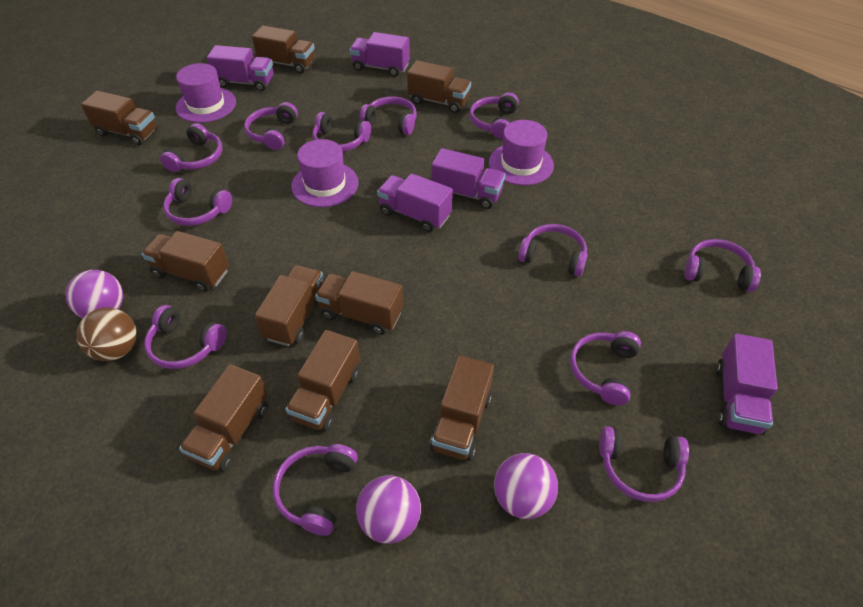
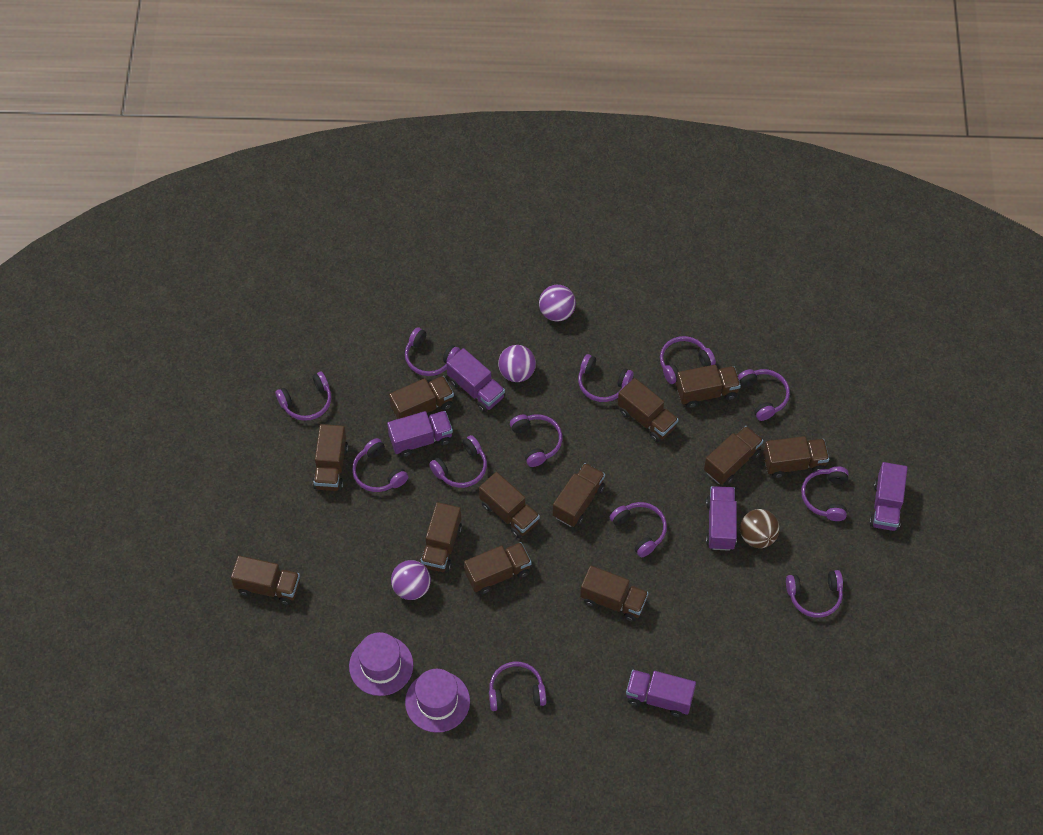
brown truck: 9 -> 12
purple hat: 3 -> 2

